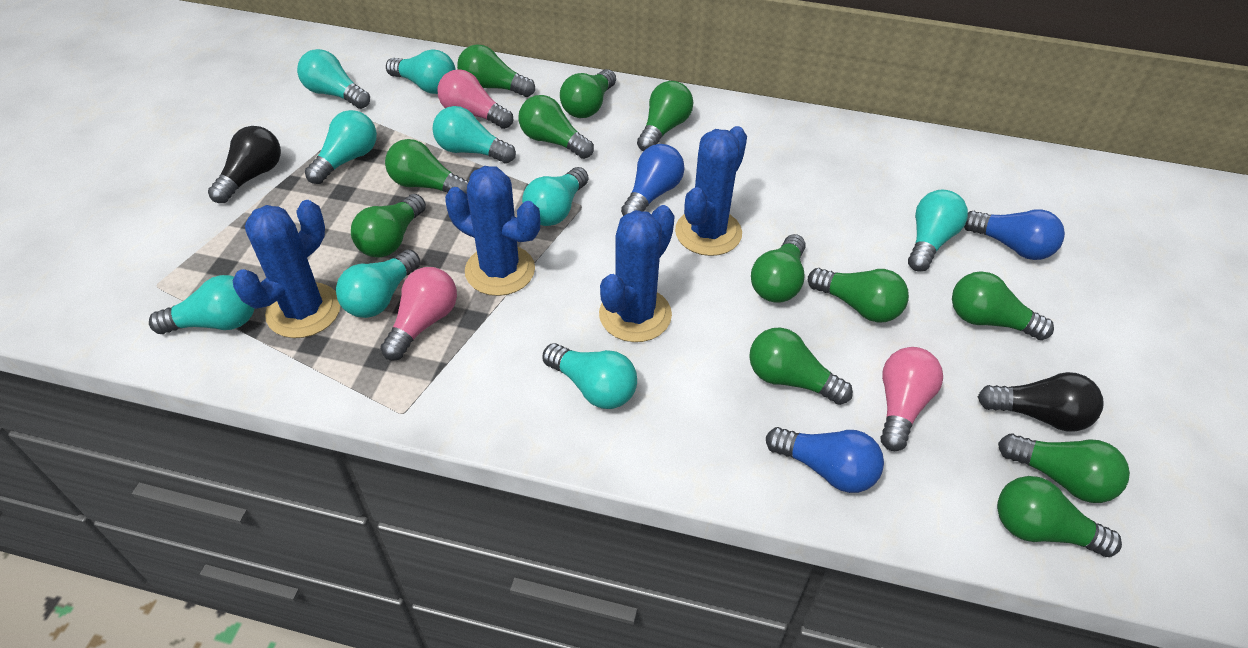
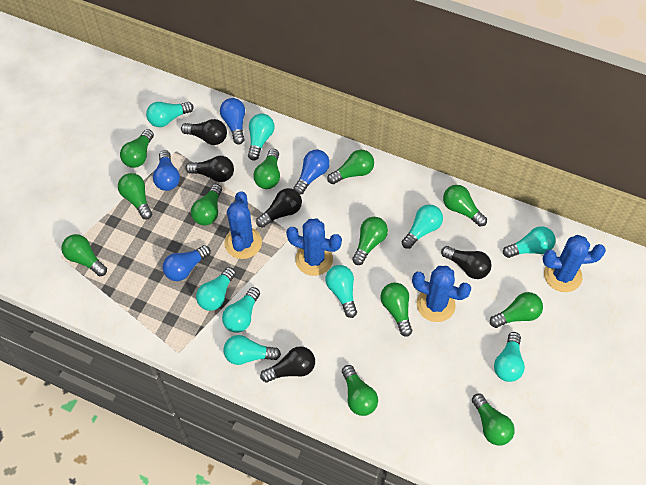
black light bulb: 2 -> 5
blue light bulb: 3 -> 4
pink light bulb: 3 -> 0

